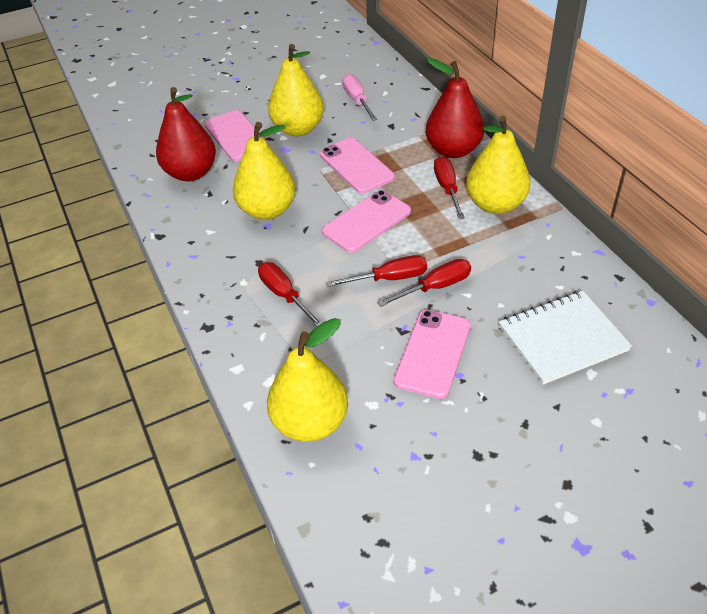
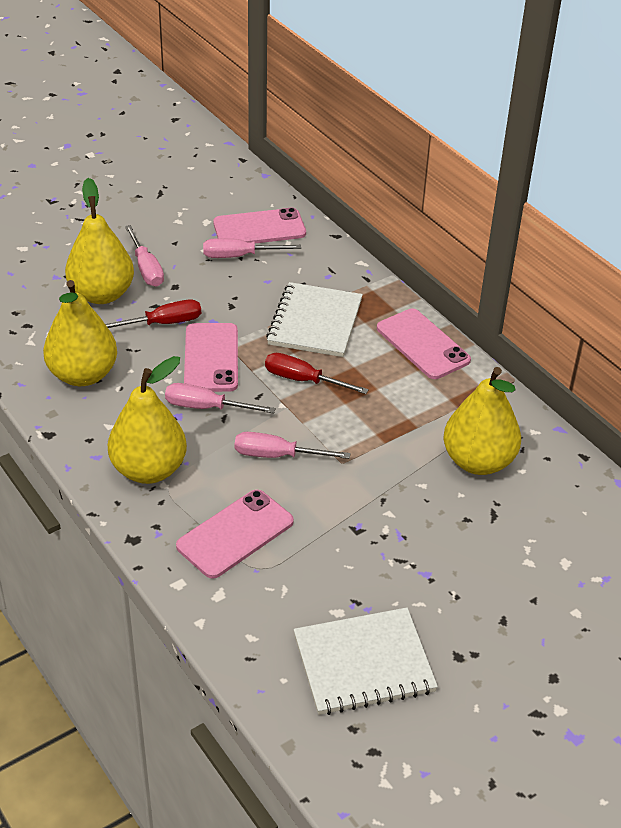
pink screwdriver: 1 -> 4
red pear: 2 -> 0
red screwdriver: 4 -> 2
white notebook: 1 -> 2

